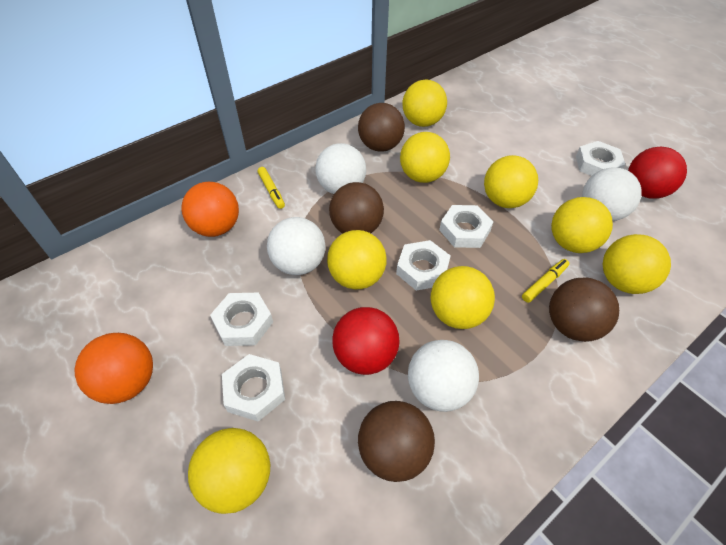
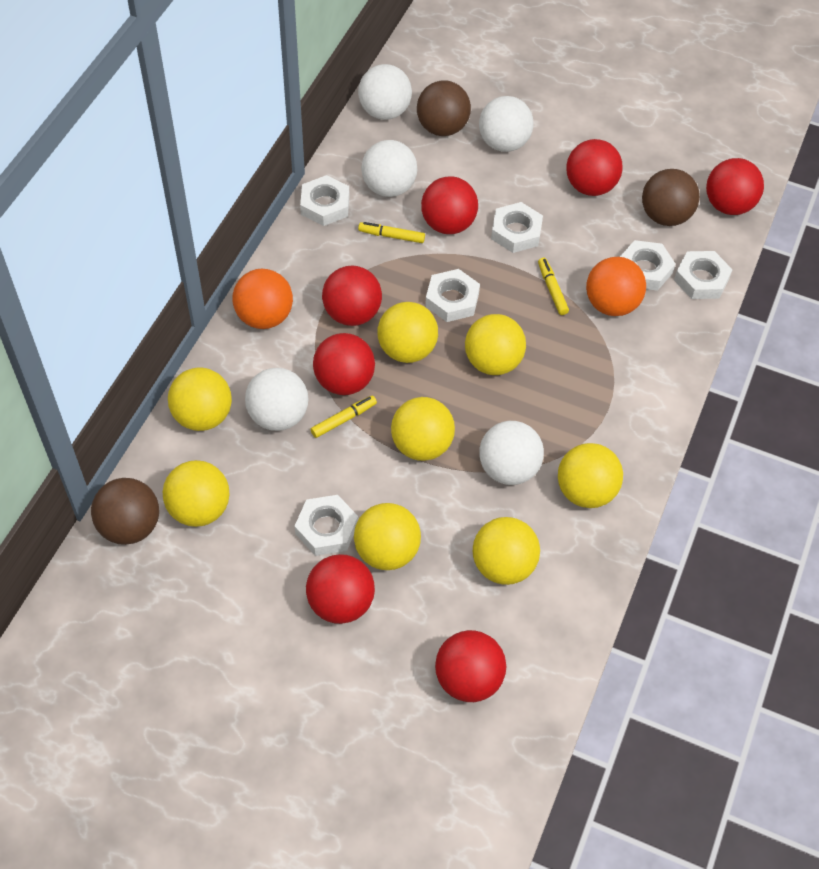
brown ball: 4 -> 3
red ball: 2 -> 7
white ball: 4 -> 5
white nut: 5 -> 6
yellow marker: 2 -> 3

